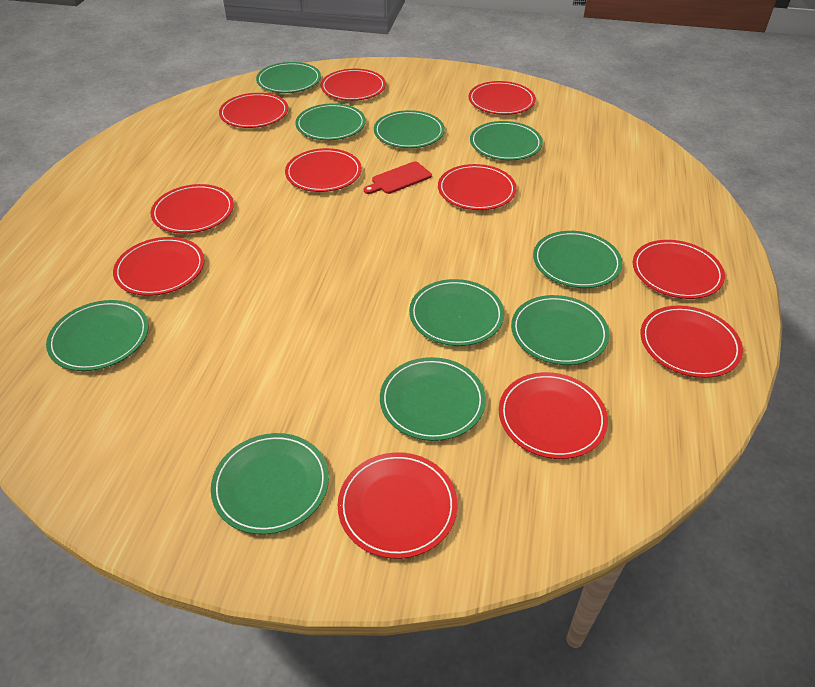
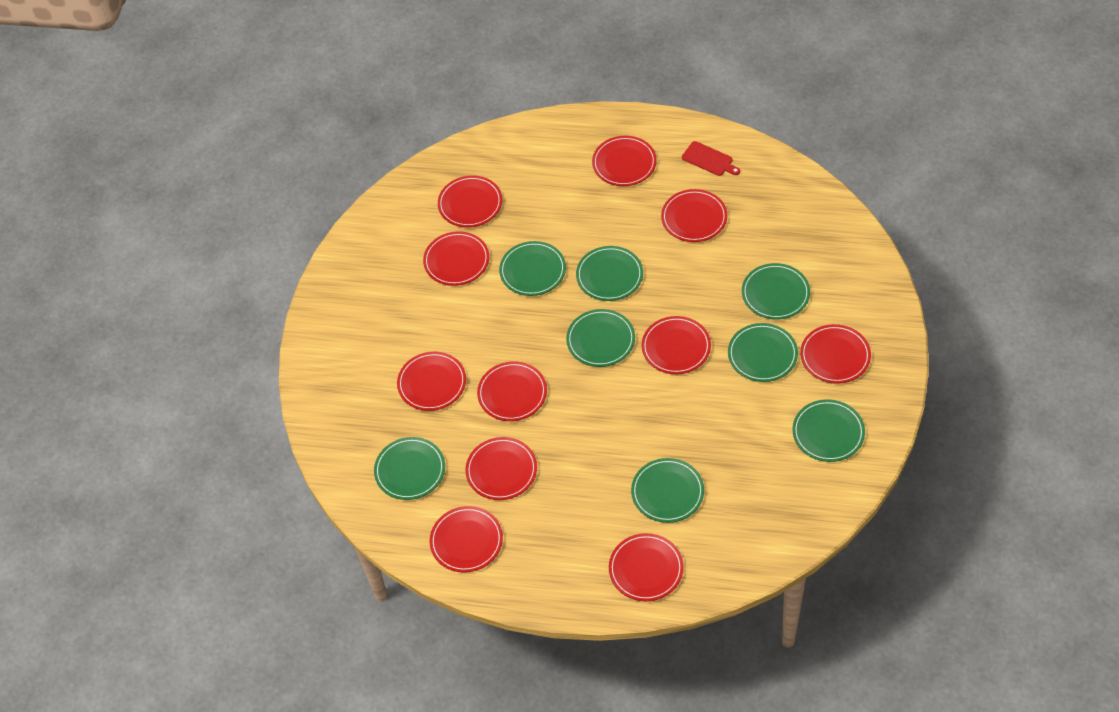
green plate: 10 -> 8

